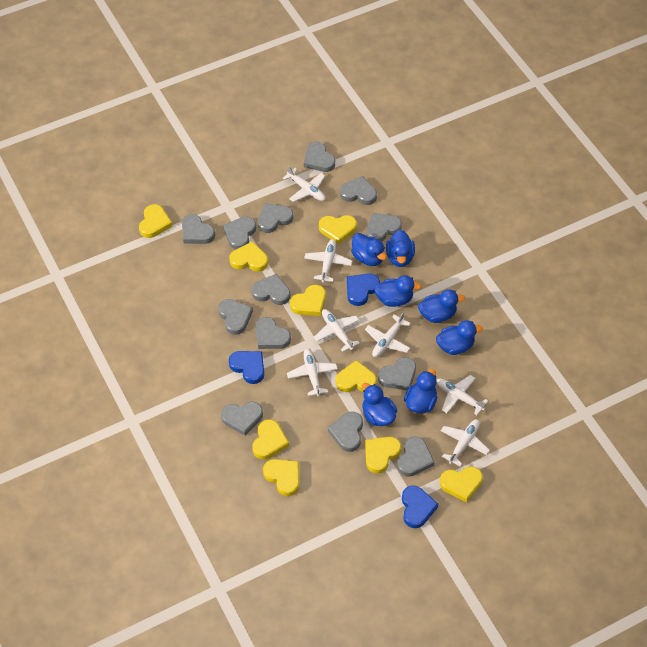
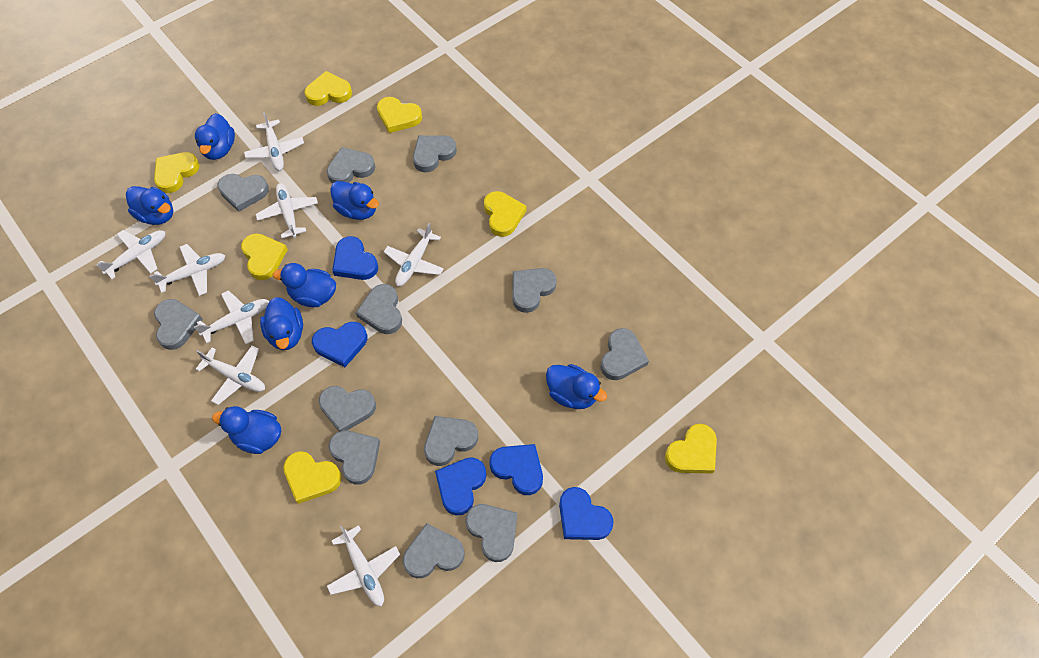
blue heart: 3 -> 5
grey heart: 13 -> 12
white plane: 7 -> 8
yellow heart: 9 -> 7

